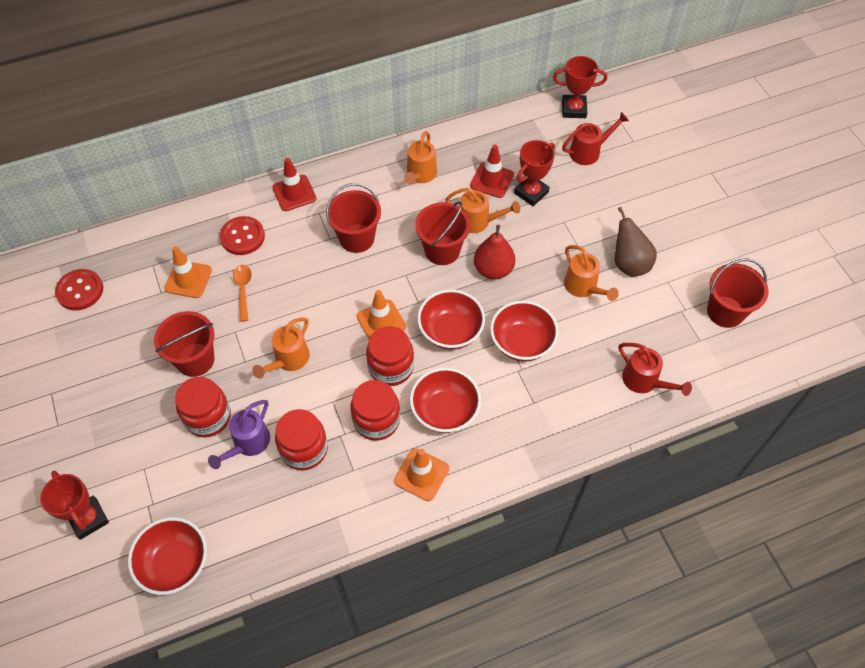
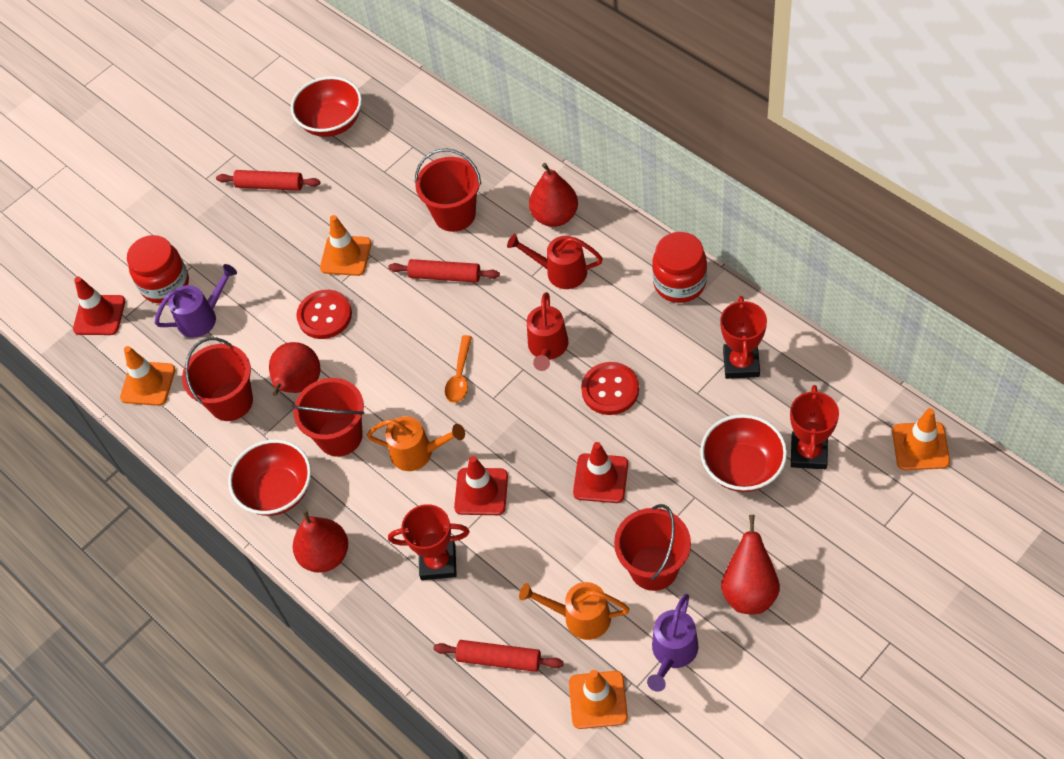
brown pear: 1 -> 0
orange traffic cone: 3 -> 4
orange watering can: 4 -> 2
purple watering can: 1 -> 2
red bowl: 4 -> 3
red jar: 4 -> 2
red pear: 1 -> 4
red rolling pin: 0 -> 3
red traffic cone: 2 -> 3

